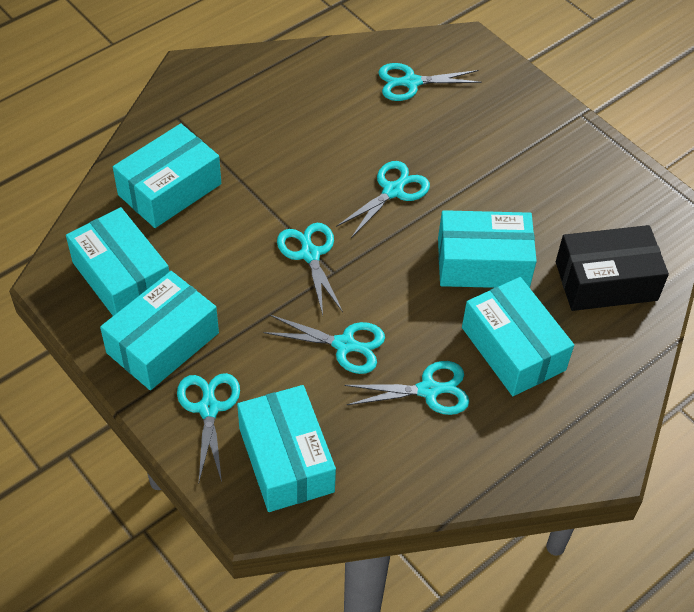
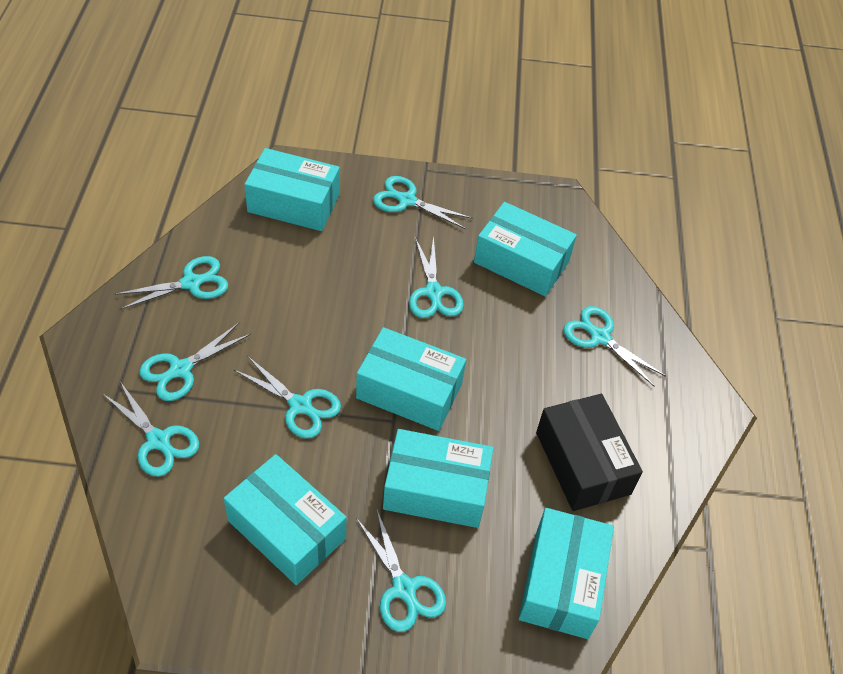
turquoise scissors: 6 -> 8

